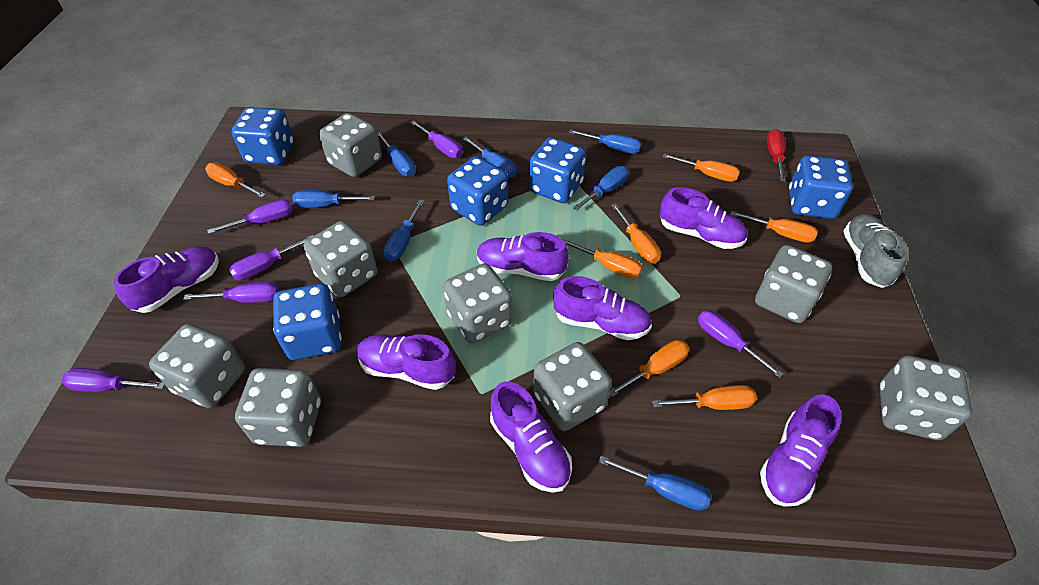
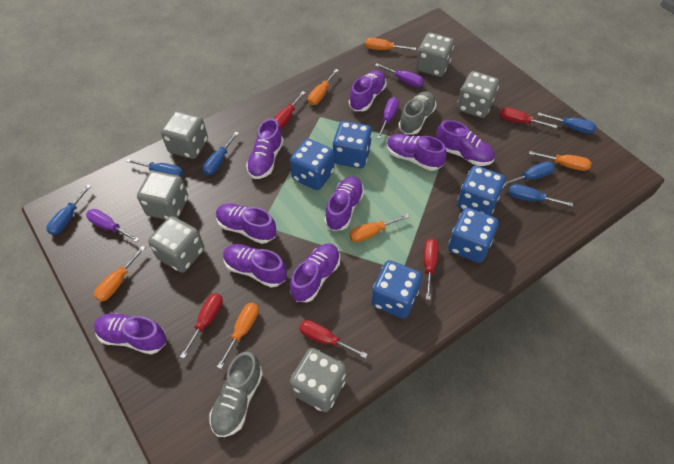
blue screwdriver: 7 -> 6
grey dice: 8 -> 6
grey shoe: 1 -> 2
orange screwdriver: 7 -> 6
purple screwdriver: 6 -> 3
purple shoe: 7 -> 9
red screwdriver: 1 -> 5

